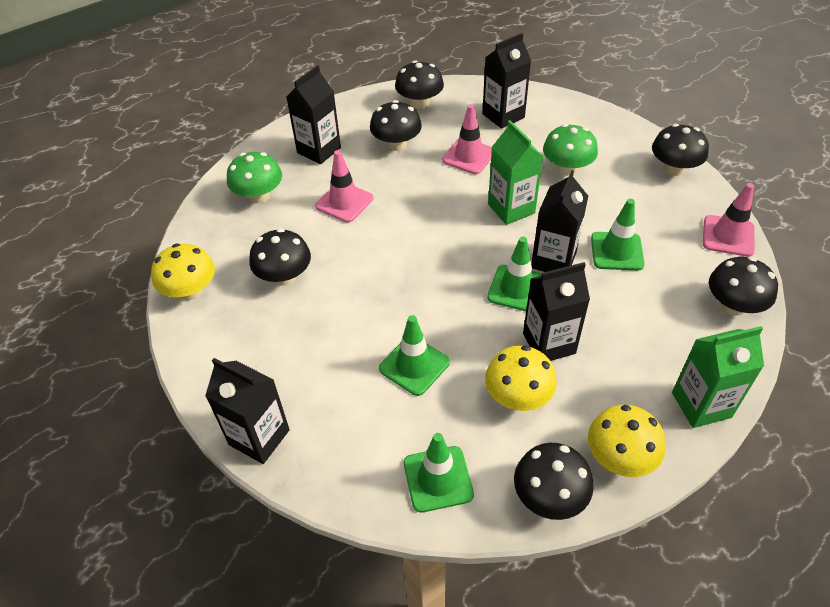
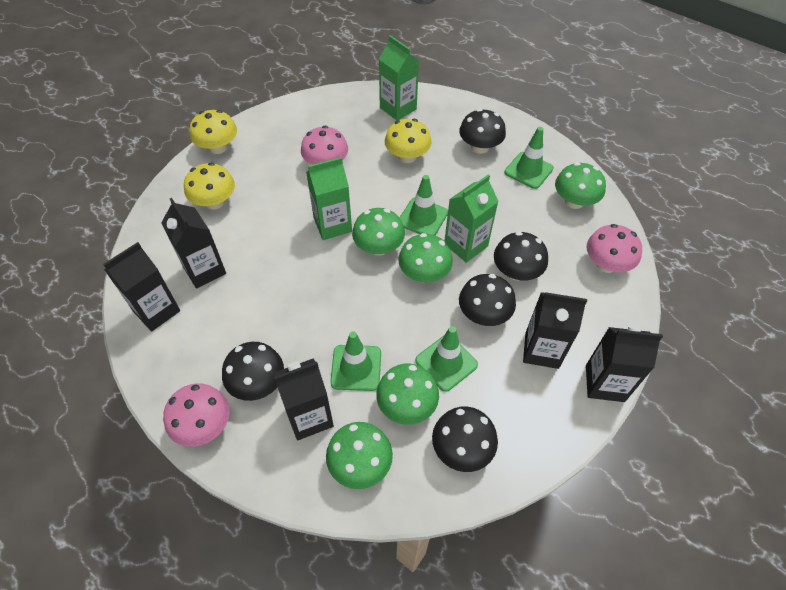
black mushroom: 6 -> 5
green carton: 2 -> 3
green mushroom: 2 -> 5
pink mushroom: 0 -> 3
pink traffic cone: 3 -> 0

